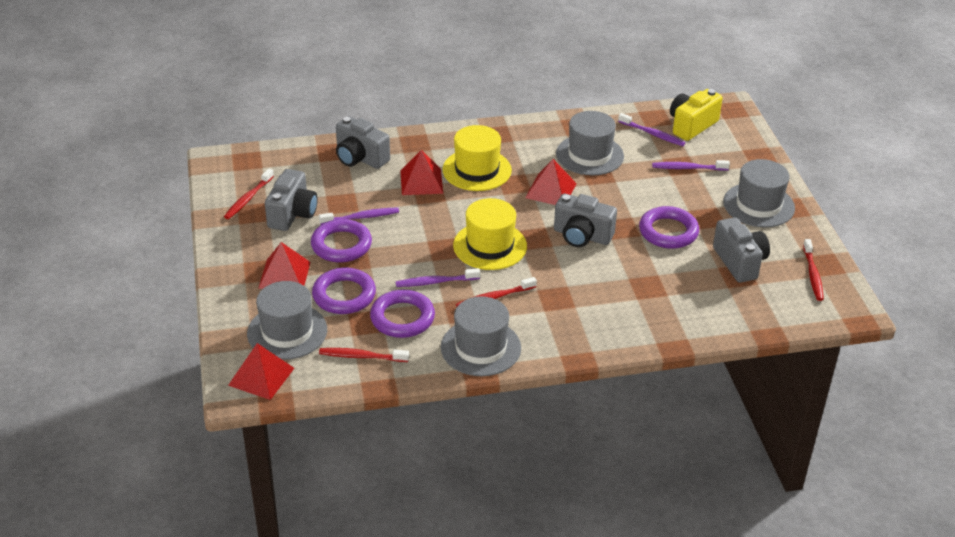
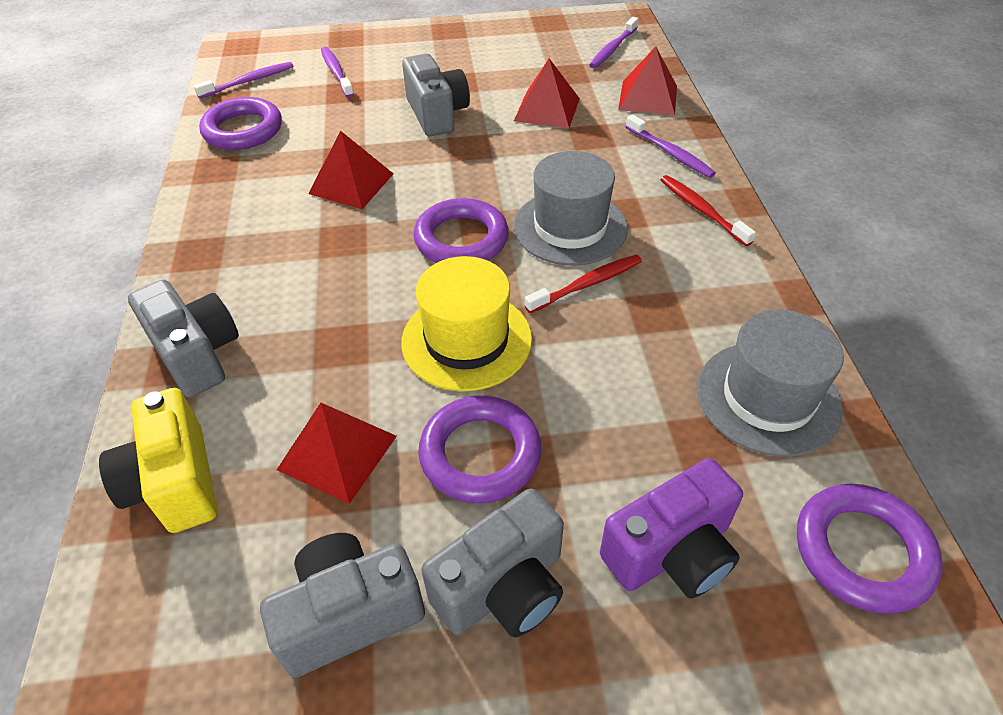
grey hat: 4 -> 2
purple camera: 0 -> 1
red toothbrush: 4 -> 2
yellow hat: 2 -> 1

